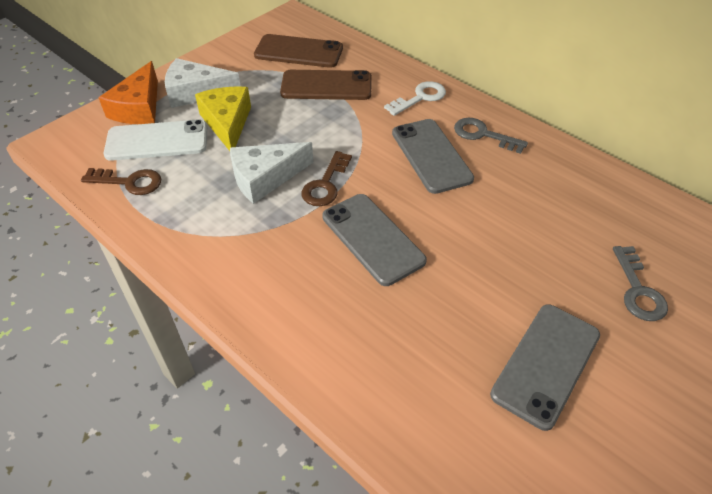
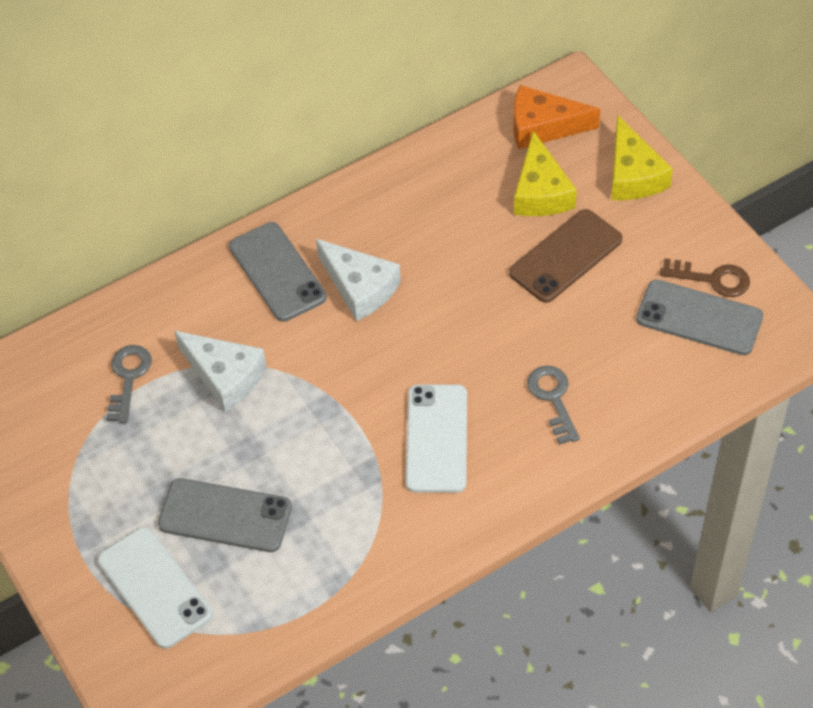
brown key: 2 -> 1
brown phone: 2 -> 1
white key: 1 -> 0
white phone: 1 -> 2
yellow cheese: 1 -> 2

